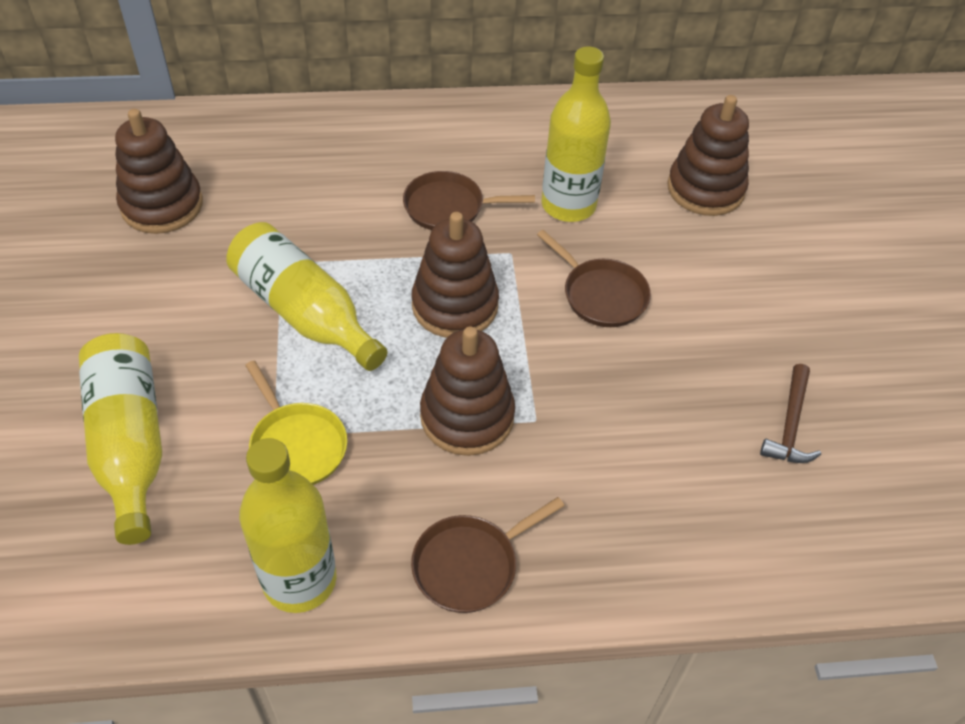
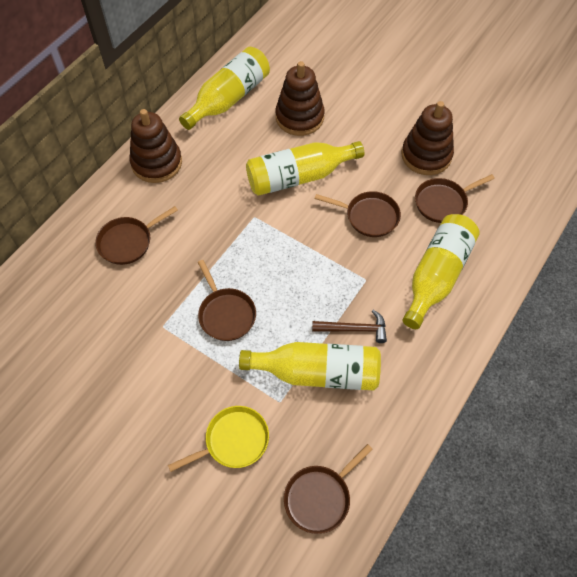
brown pan: 3 -> 5
brown stacking toy: 4 -> 3

